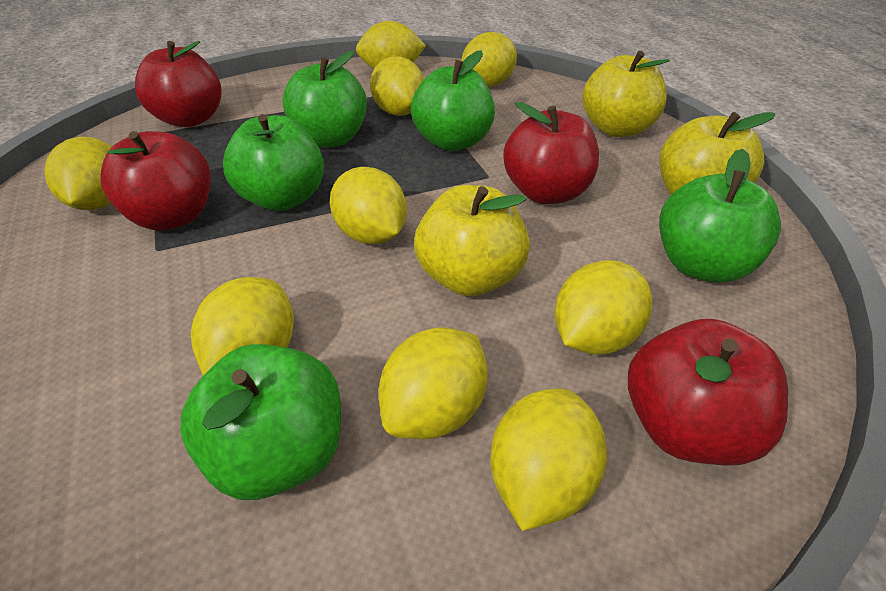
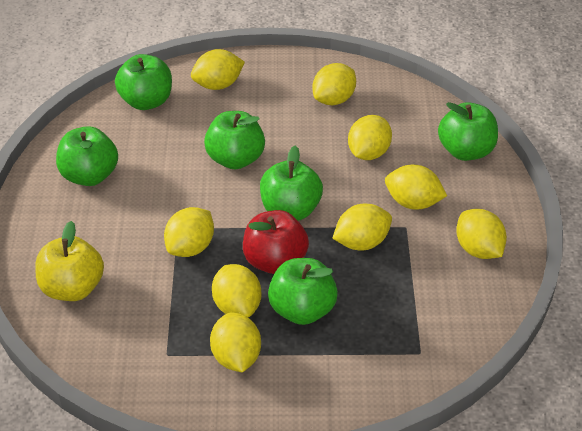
green apple: 5 -> 6
red apple: 4 -> 1
yellow apple: 3 -> 1

